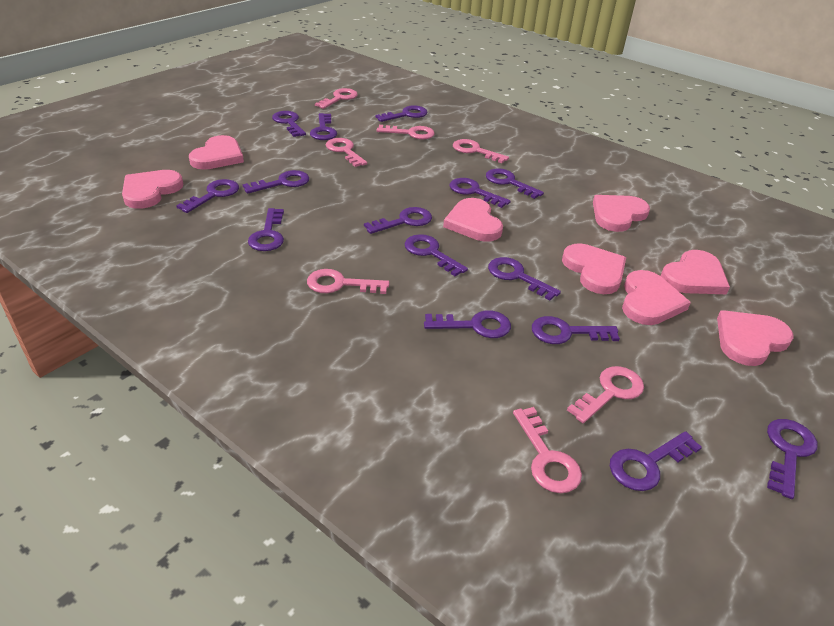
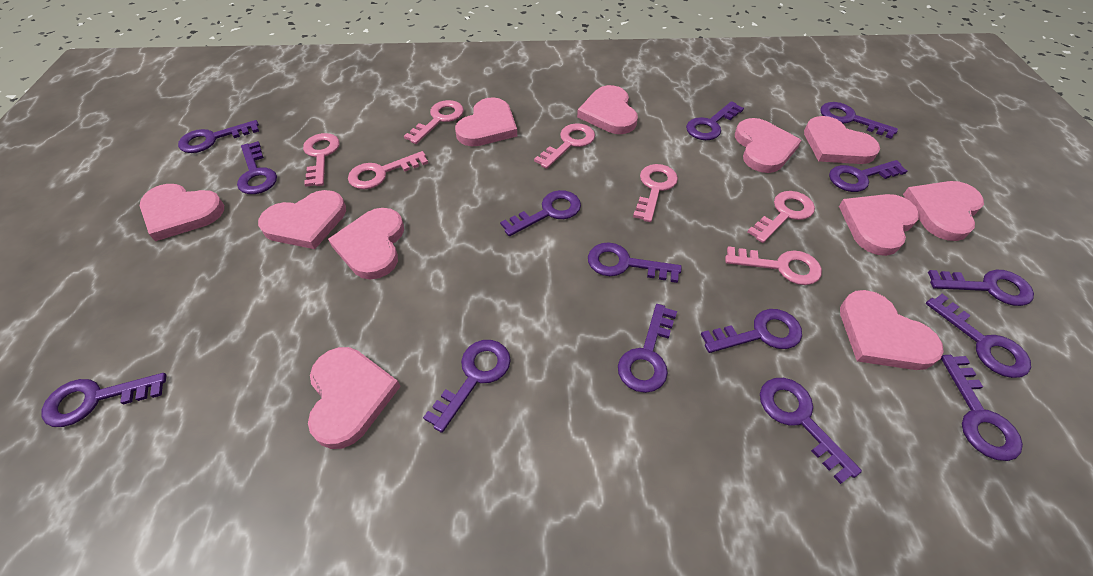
pink heart: 8 -> 11

